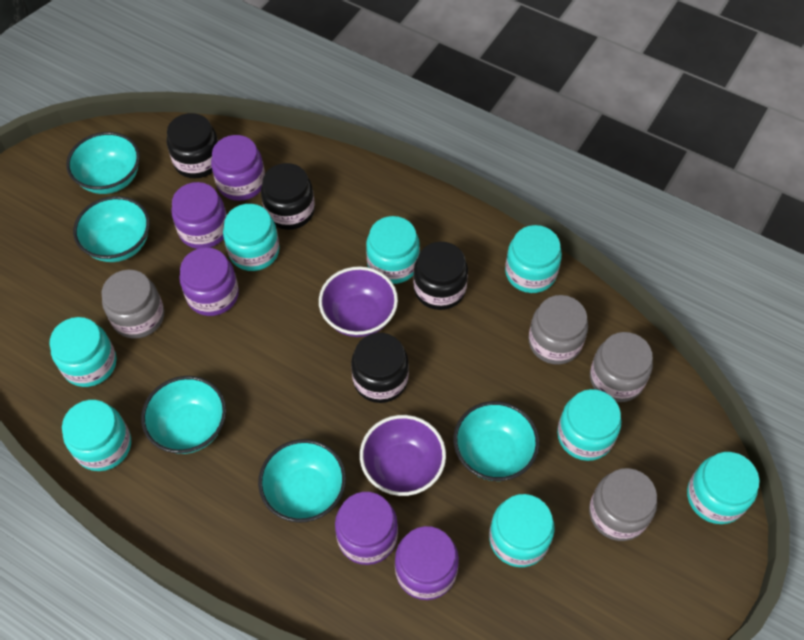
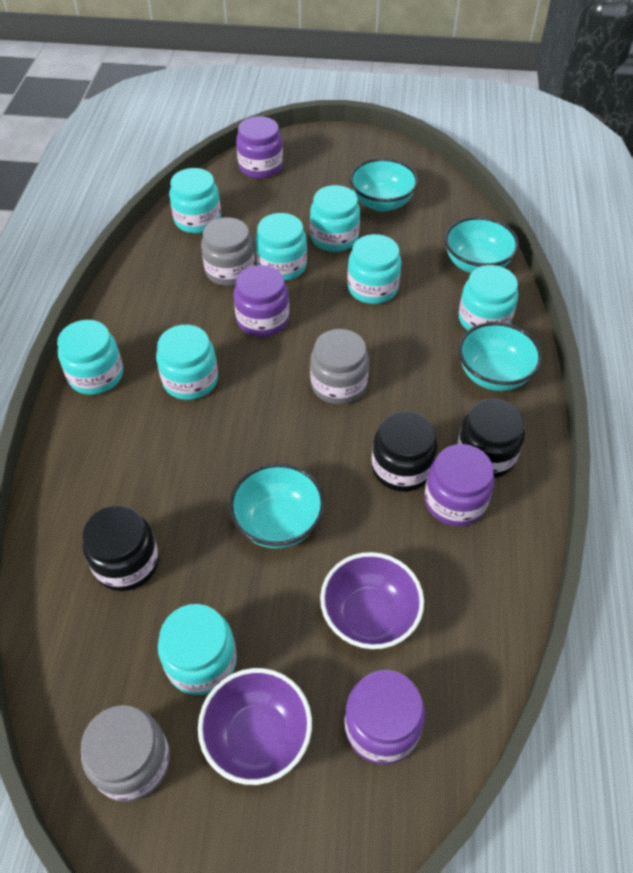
black jar: 4 -> 3
grey jar: 4 -> 3
purple jar: 5 -> 4
turquoise bowl: 5 -> 4

